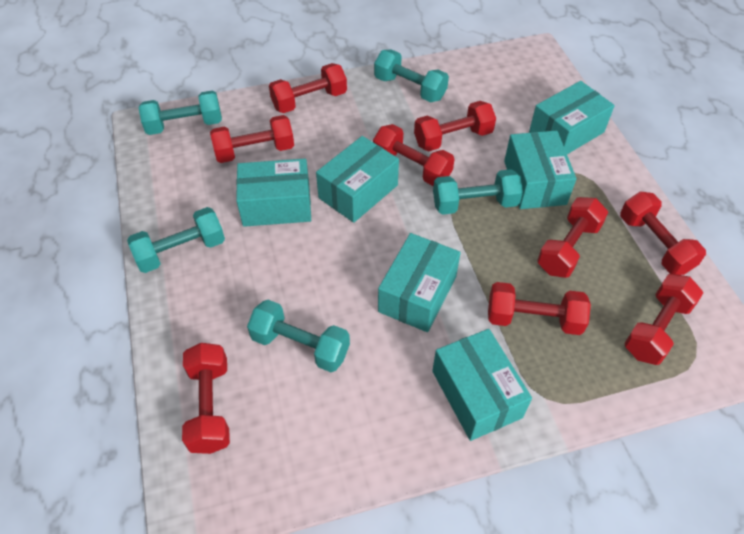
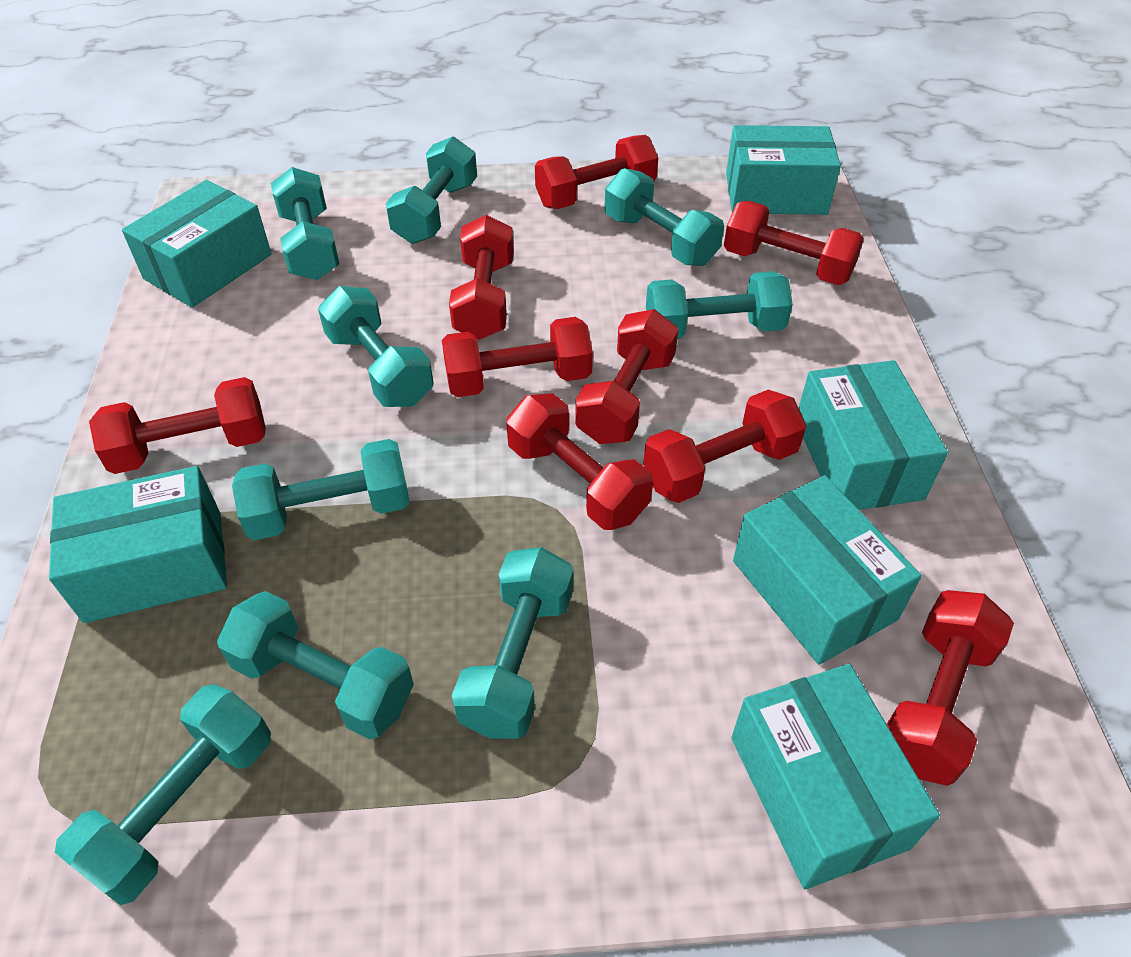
turquoise dumbbell: 5 -> 9

